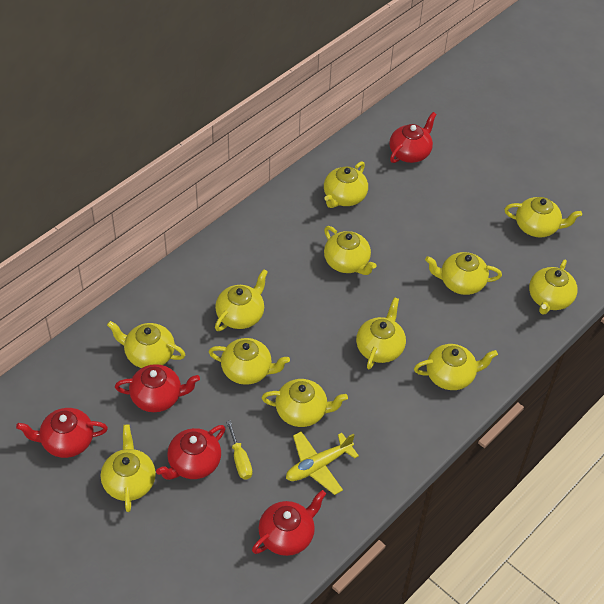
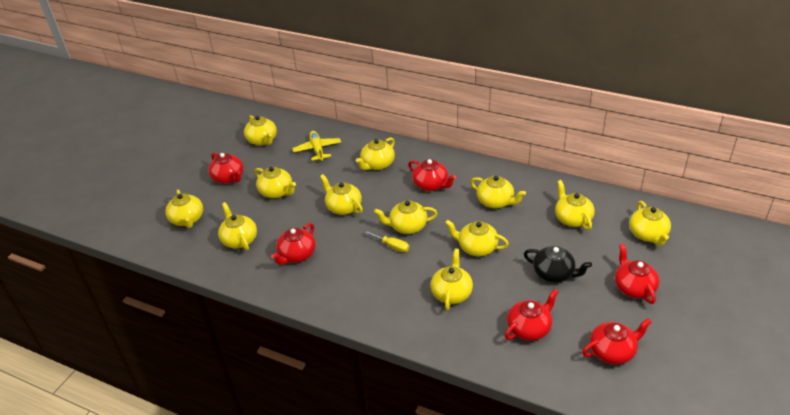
black teapot: 0 -> 1
red teapot: 5 -> 6

